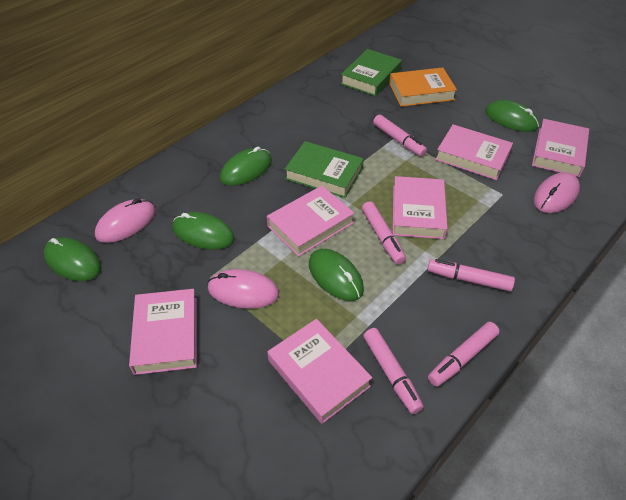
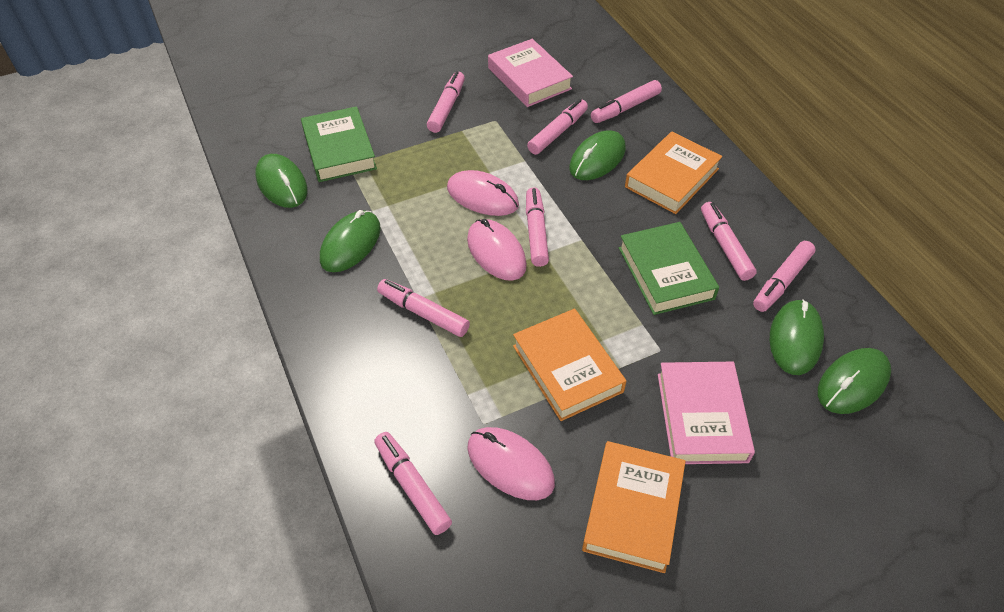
orange book: 1 -> 3
pink book: 6 -> 2
pink marker: 5 -> 8

